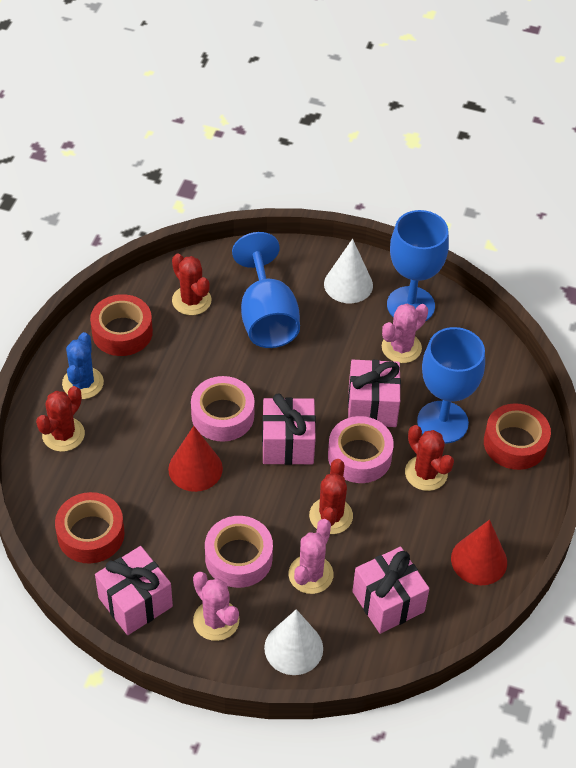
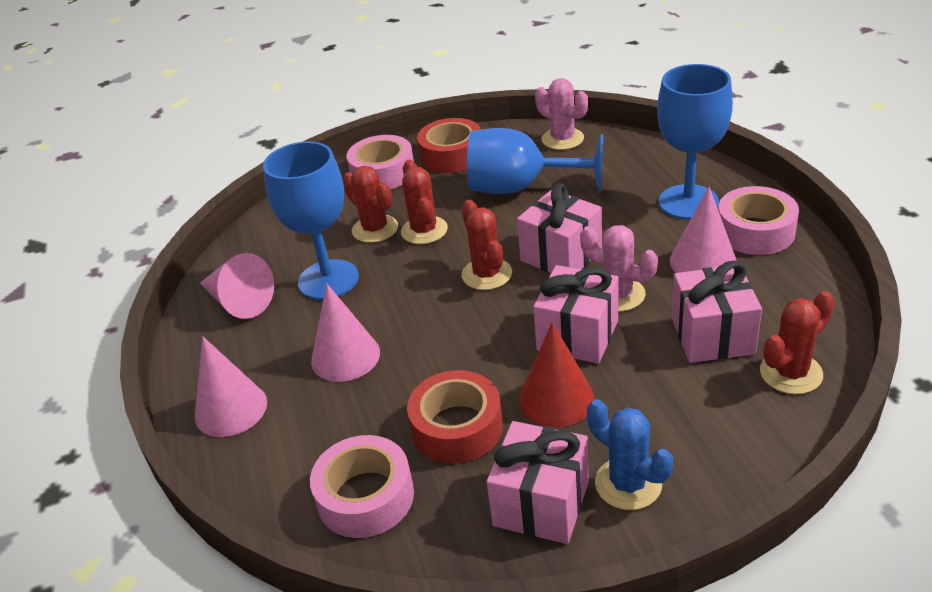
pink cactus: 3 -> 2
pink cone: 0 -> 4
red cone: 2 -> 1
red tape: 3 -> 2
white cone: 2 -> 0

